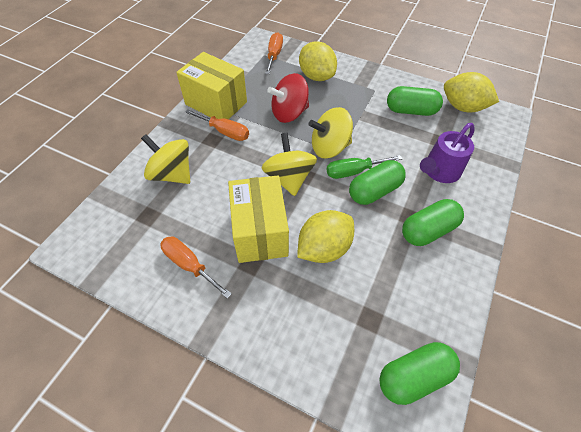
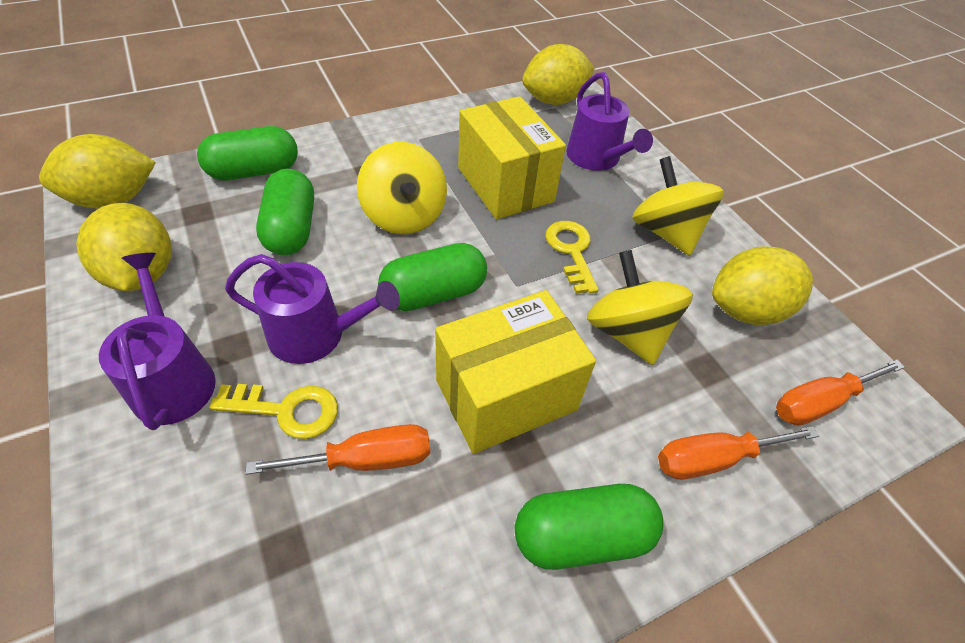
green screwdriver: 1 -> 0
purple watering can: 1 -> 3
red spinning top: 1 -> 0
yellow key: 0 -> 2
yellow lemon: 3 -> 4

